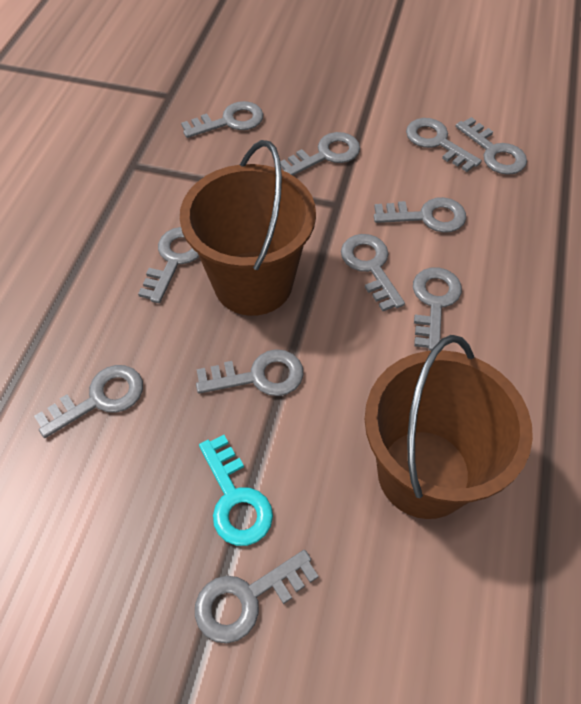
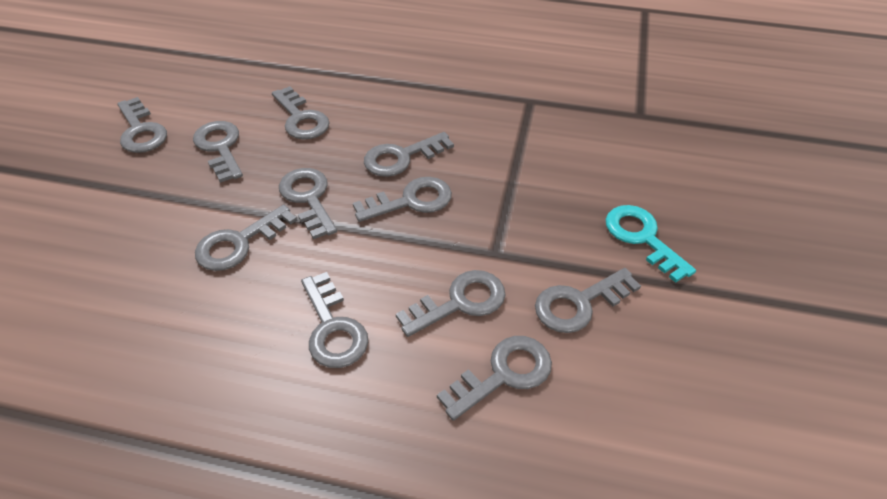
brown bucket: 2 -> 0

